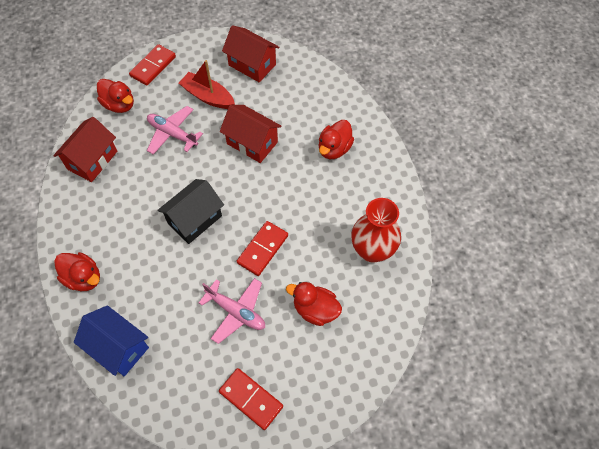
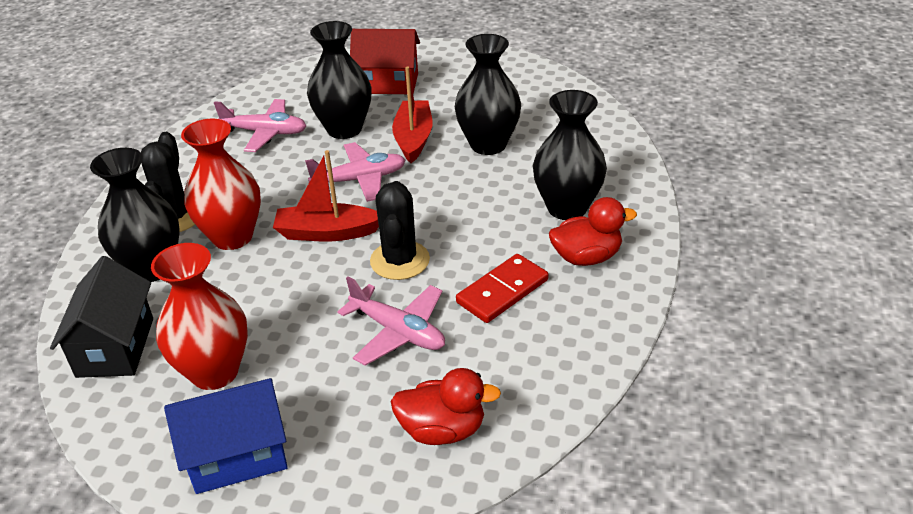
black cactus: 0 -> 2
black vase: 0 -> 4
pink plane: 2 -> 3
red boat: 1 -> 2
red domino: 3 -> 1
red duck: 4 -> 2
red house: 3 -> 1
red vase: 1 -> 2

